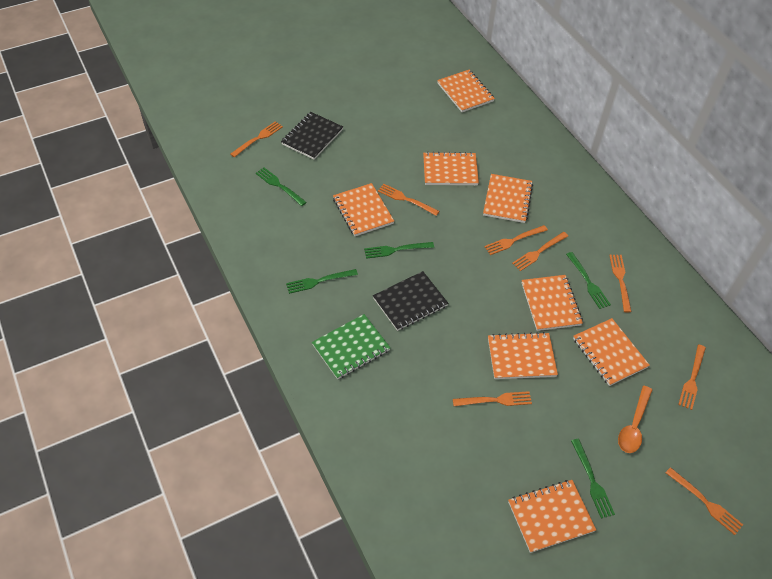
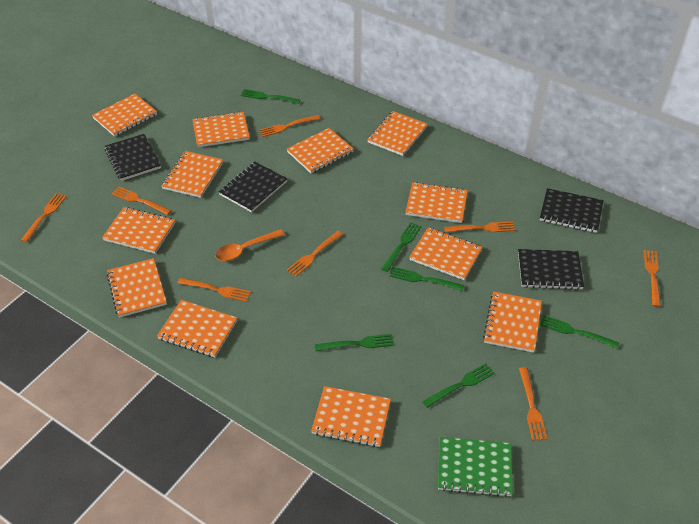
black notebook: 2 -> 4
green fork: 5 -> 6
orange notebook: 8 -> 12

